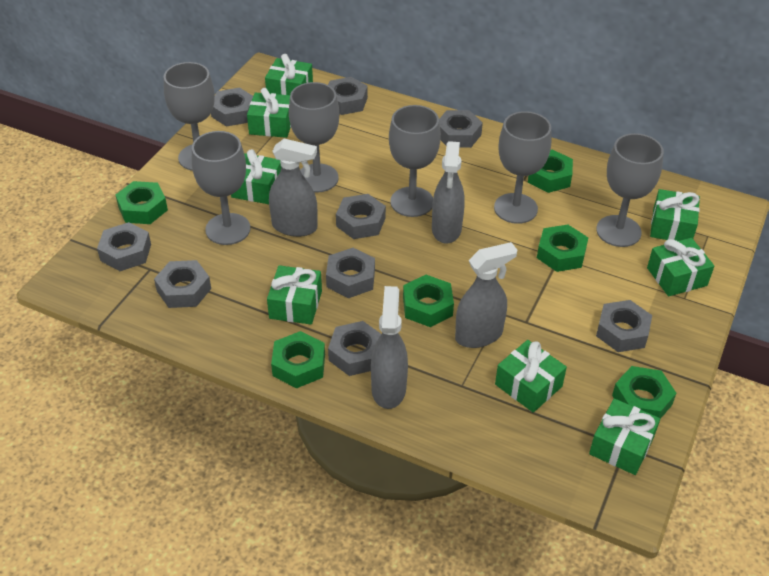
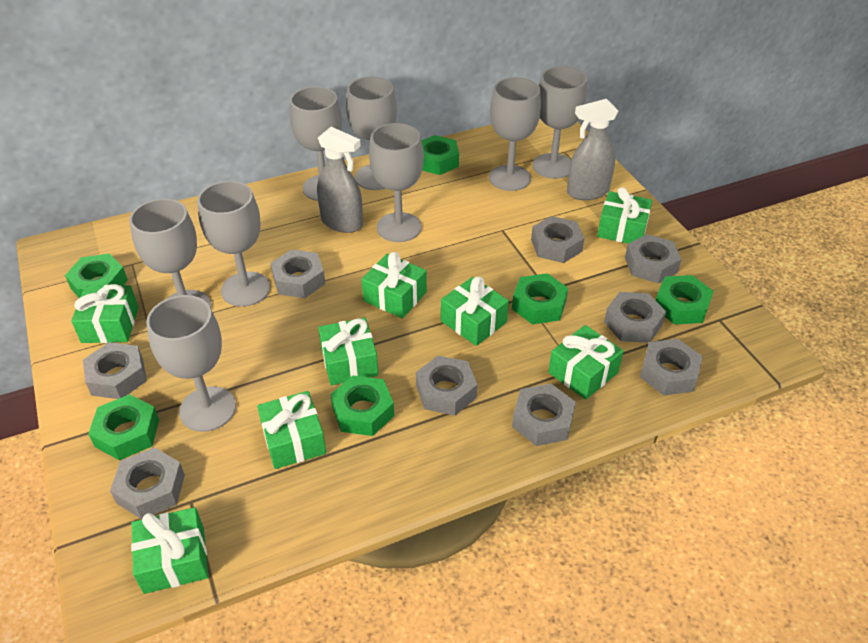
grey goblet: 6 -> 8
grey spray bottle: 4 -> 2

